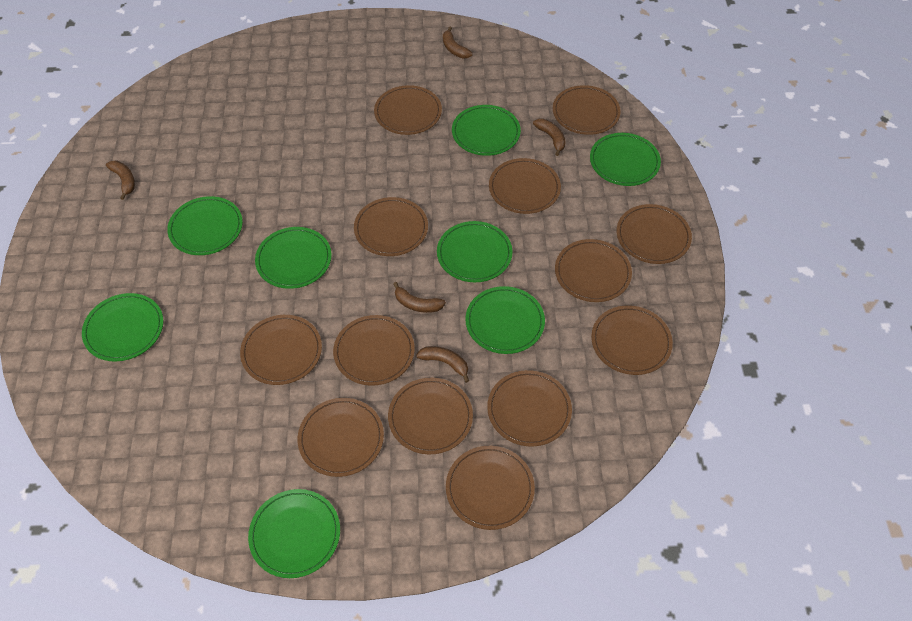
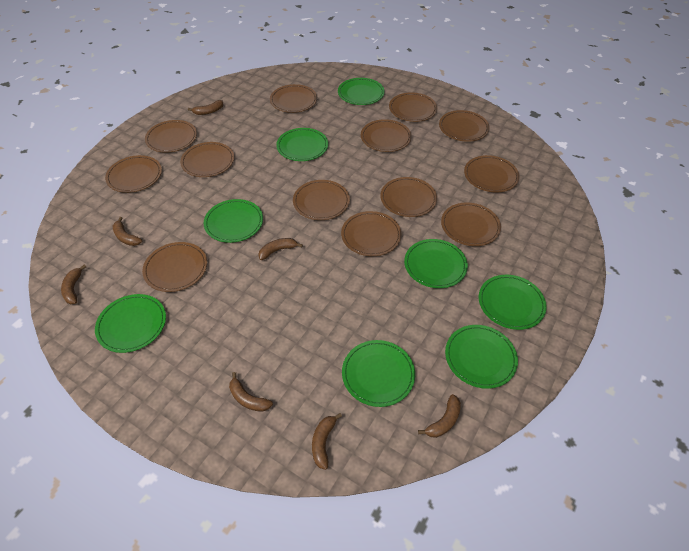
brown banana: 5 -> 7

